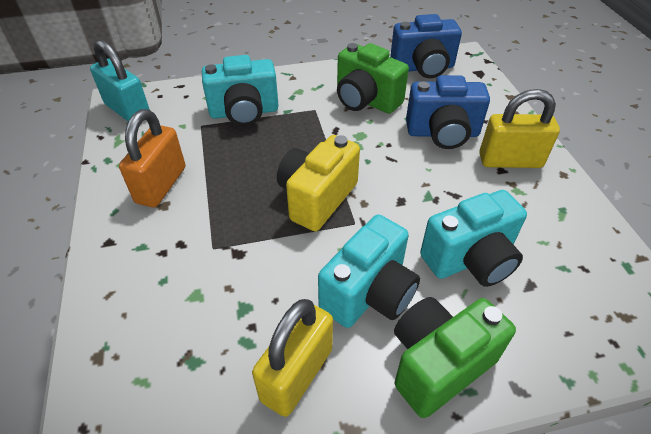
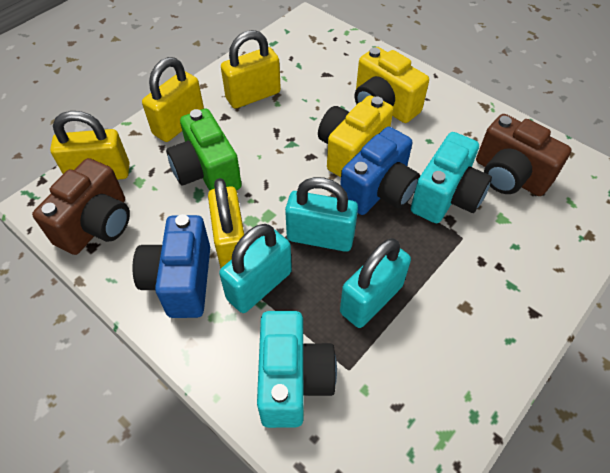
brown camera: 0 -> 2
green camera: 2 -> 1
orange padlock: 1 -> 0
turquoise camera: 3 -> 2
turquoise padlock: 1 -> 3
yellow camera: 1 -> 2
yellow padlock: 2 -> 4

